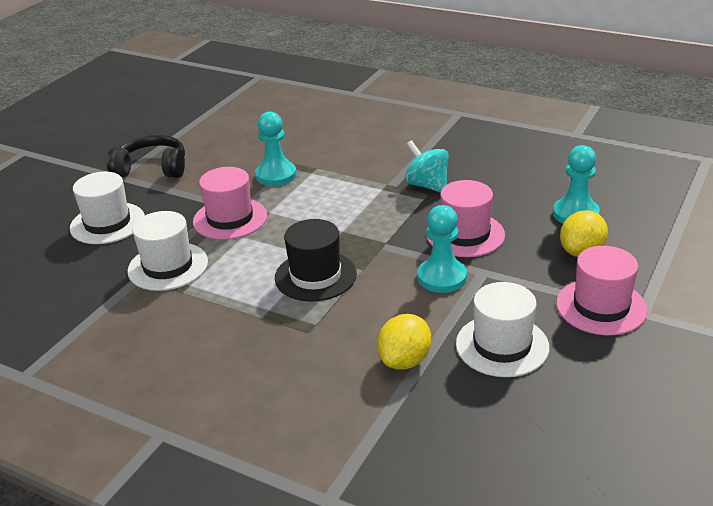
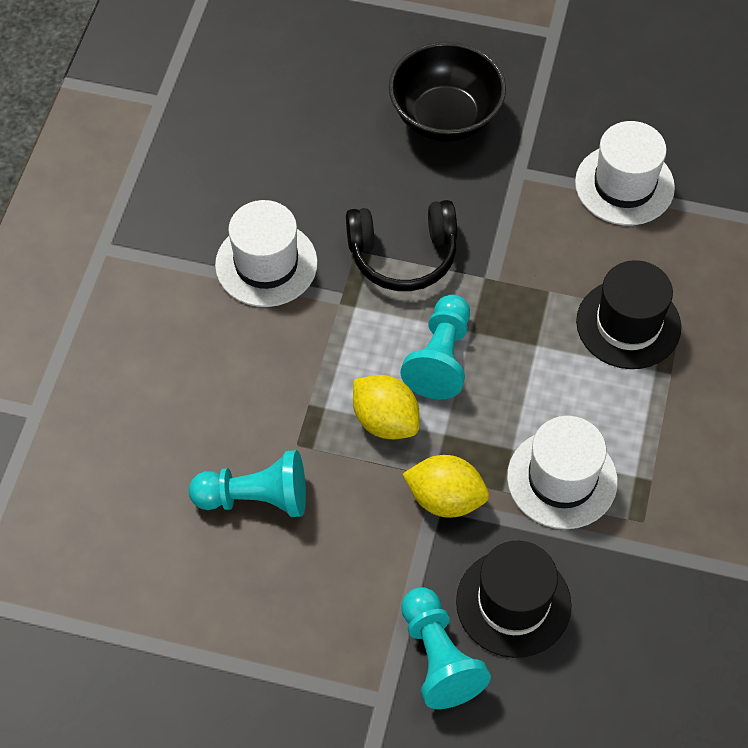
black bowl: 0 -> 1
black hat: 1 -> 2
pink hat: 3 -> 0
turquoise spinning top: 1 -> 0

